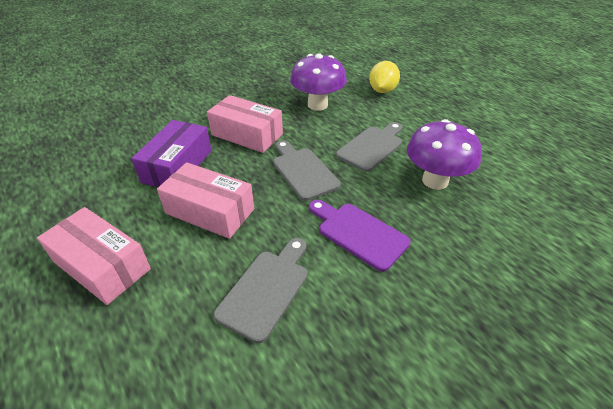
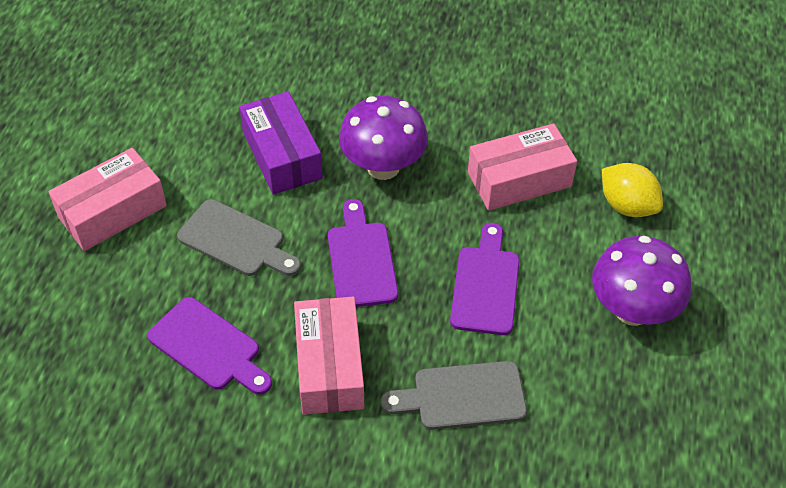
grey cutting board: 3 -> 2
purple cutting board: 1 -> 3

